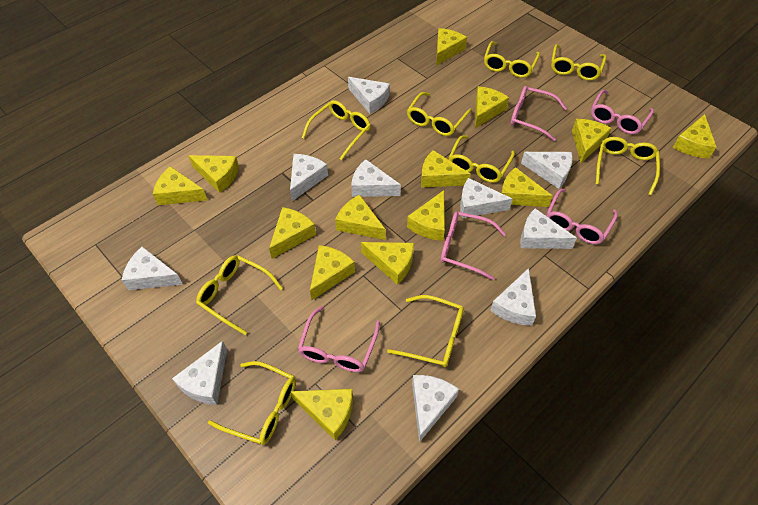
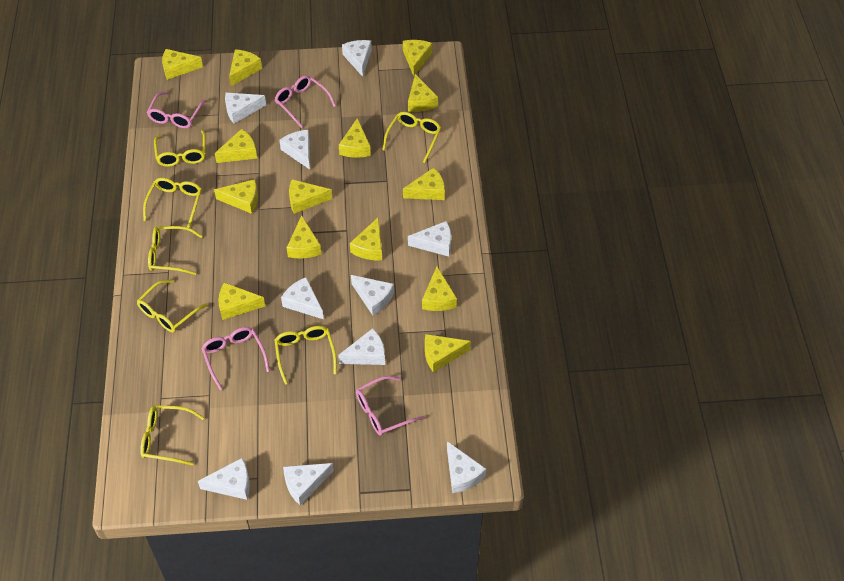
pink glasses: 5 -> 4
yellow glasses: 9 -> 7

